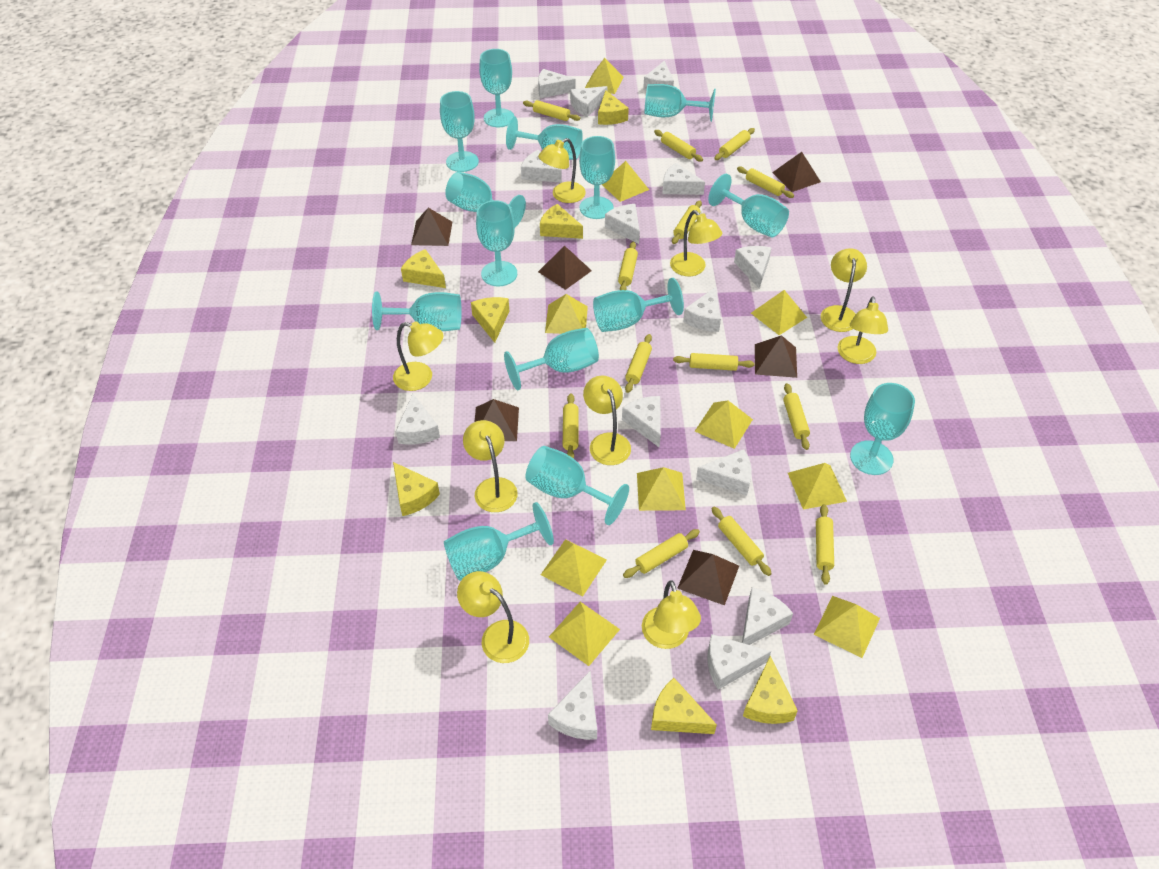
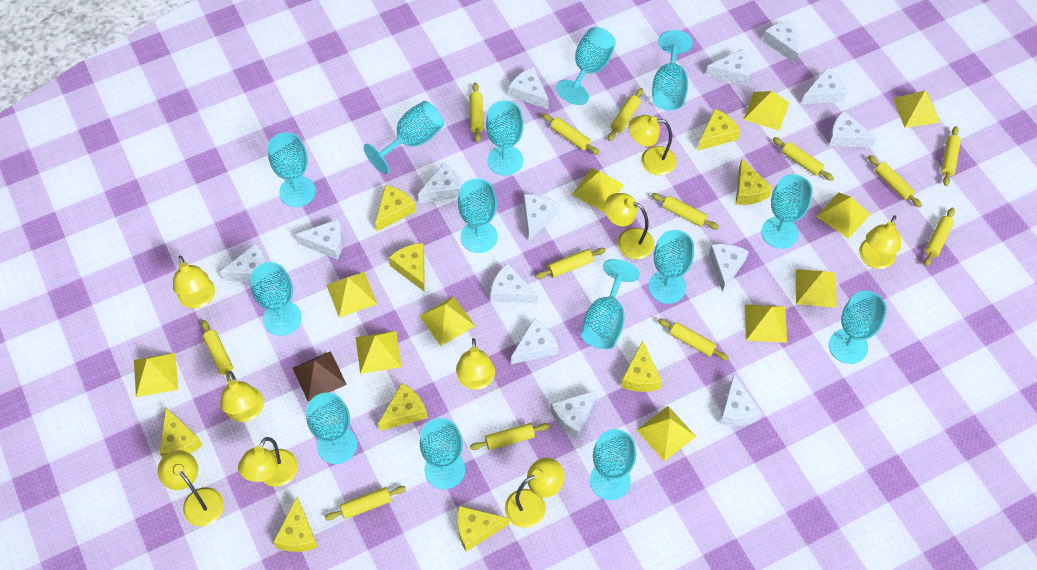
brown pyramid: 6 -> 1
yellow cheese: 7 -> 9
yellow pyramid: 10 -> 11

